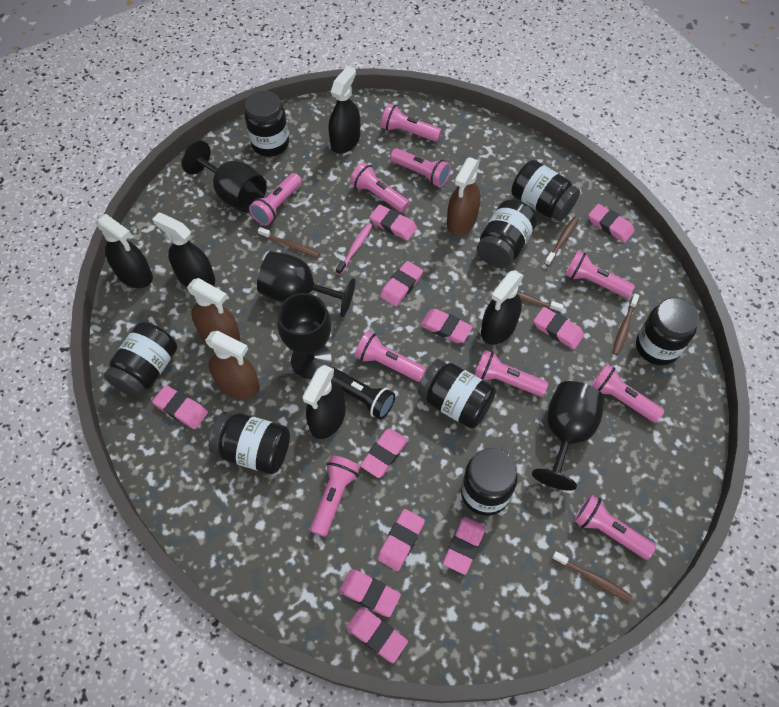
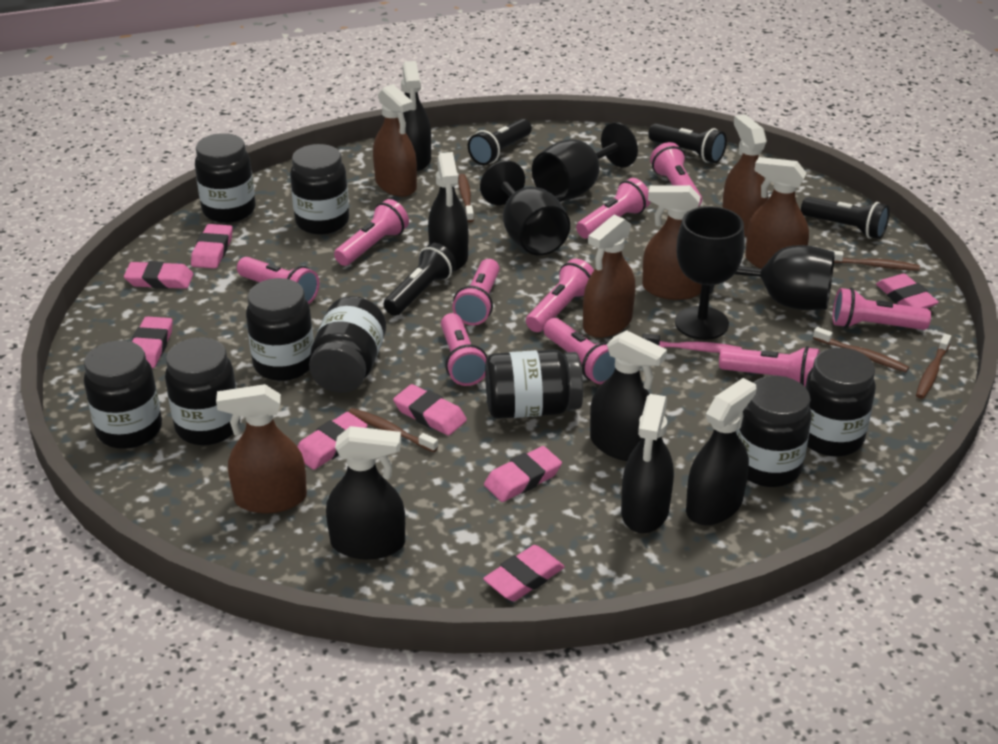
black flashlight: 1 -> 4
black jar: 8 -> 9
black spray bottle: 5 -> 6
brown spray bottle: 3 -> 6
pink eraser: 11 -> 8

